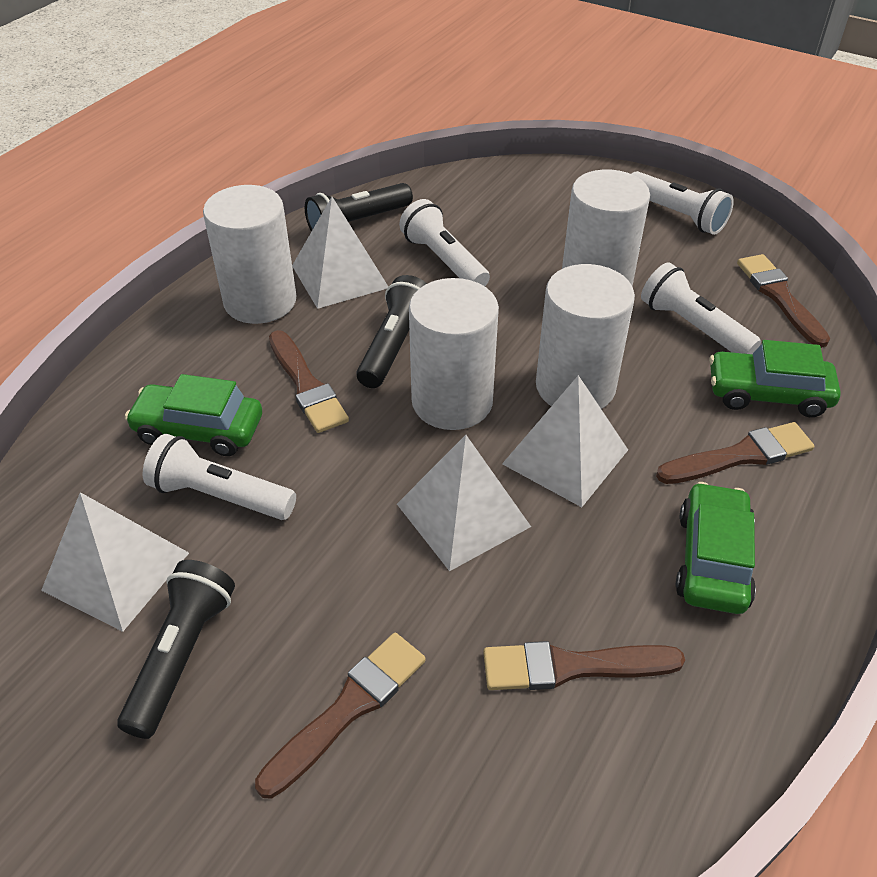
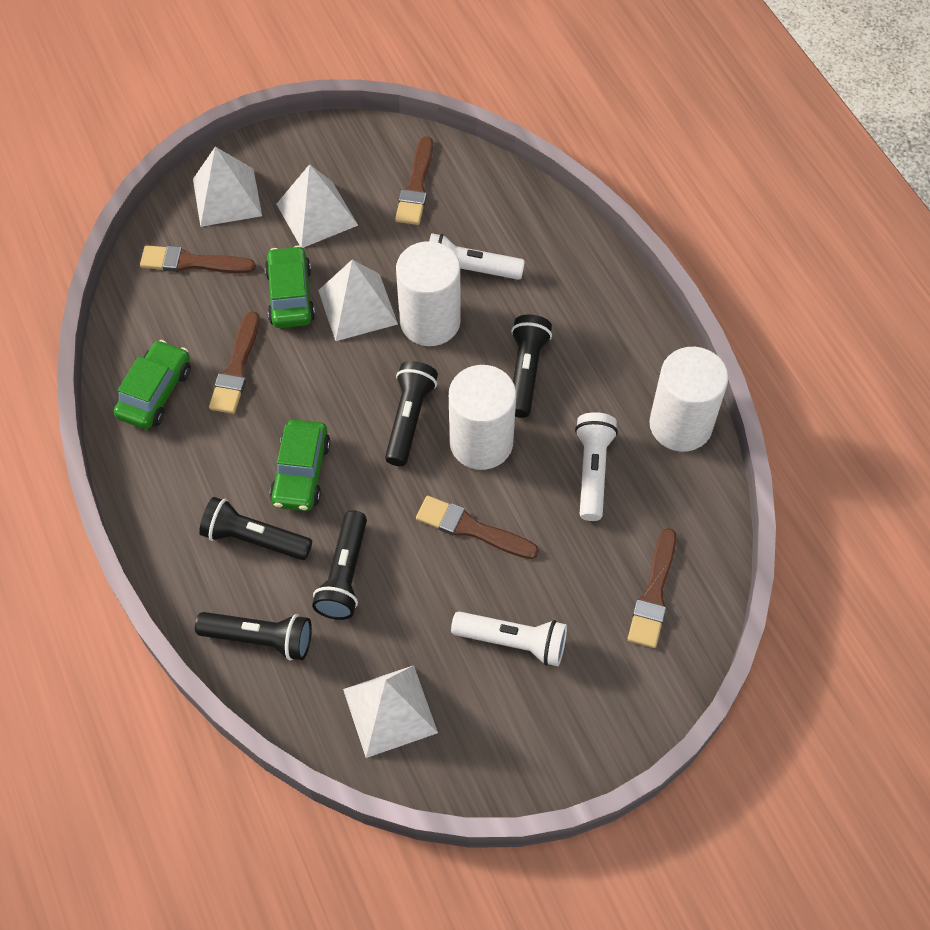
black flashlight: 3 -> 5
white cylinder: 4 -> 3
white flashlight: 4 -> 3

